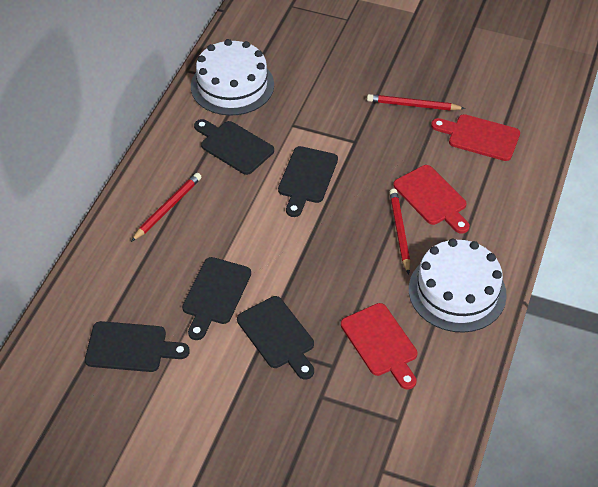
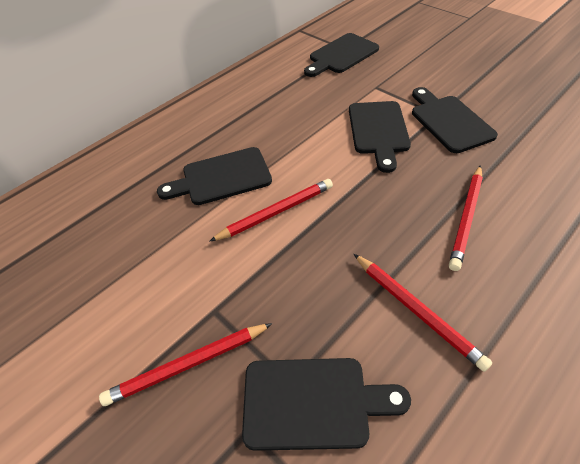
red cutting board: 3 -> 0
red pencil: 3 -> 4
white cake: 2 -> 0

